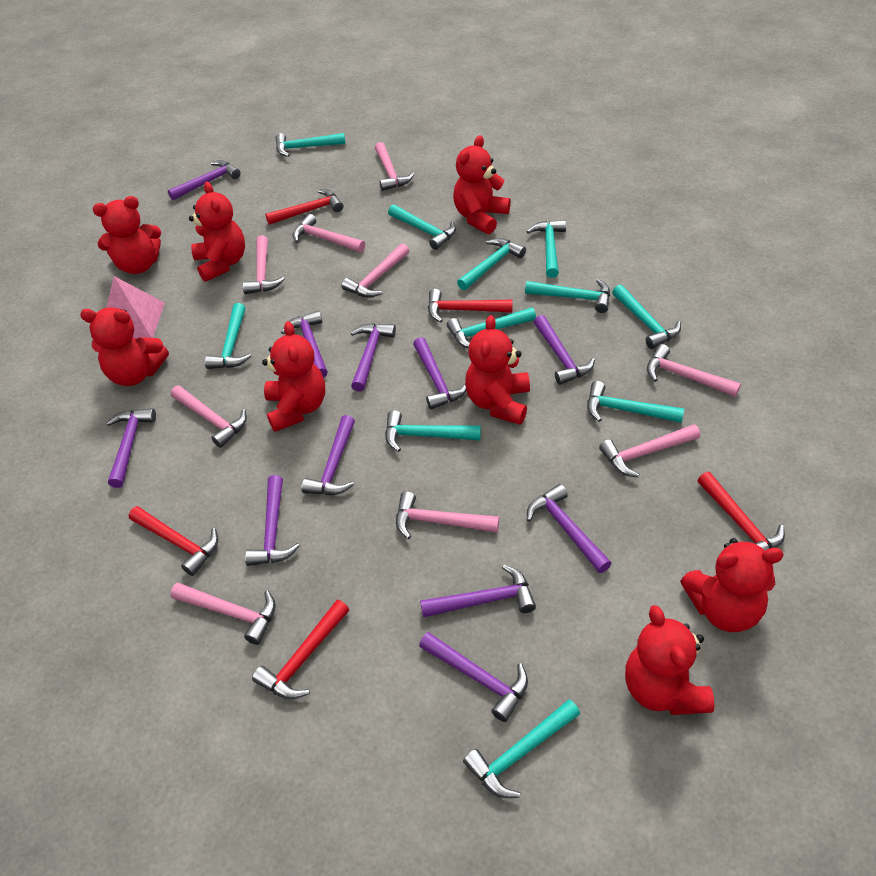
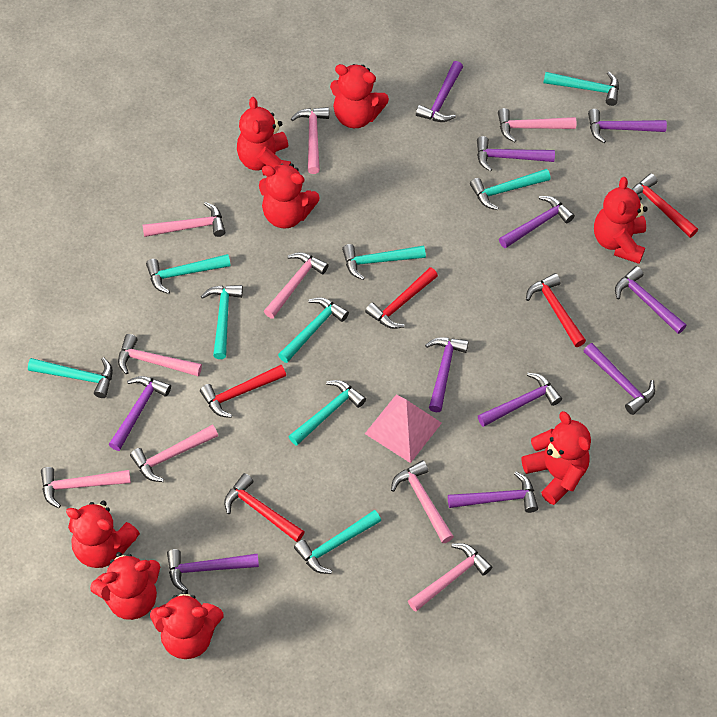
turquoise hammer: 11 -> 9

